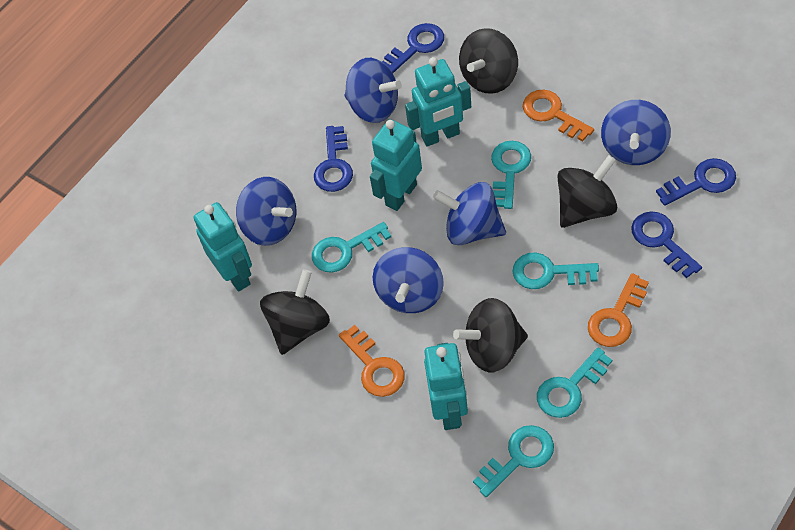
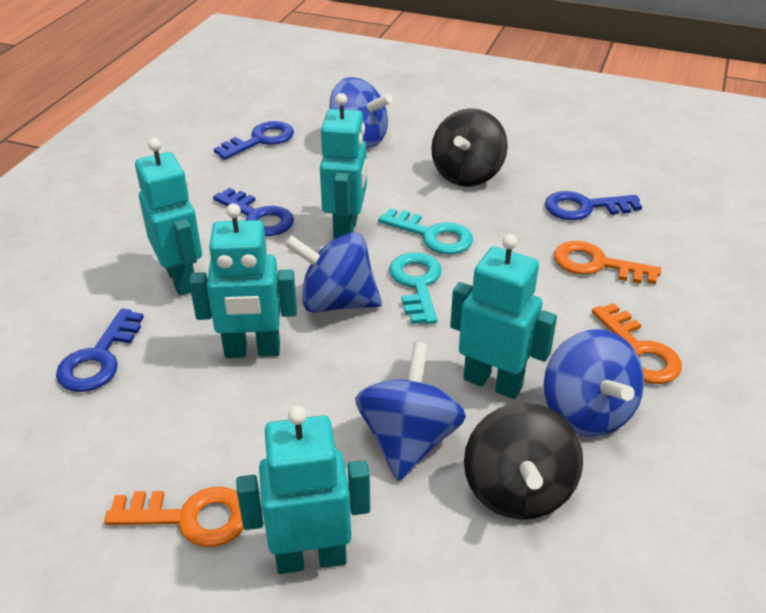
black spinning top: 4 -> 2
blue spinning top: 5 -> 4
turquoise key: 5 -> 2
turquoise robot: 4 -> 5

